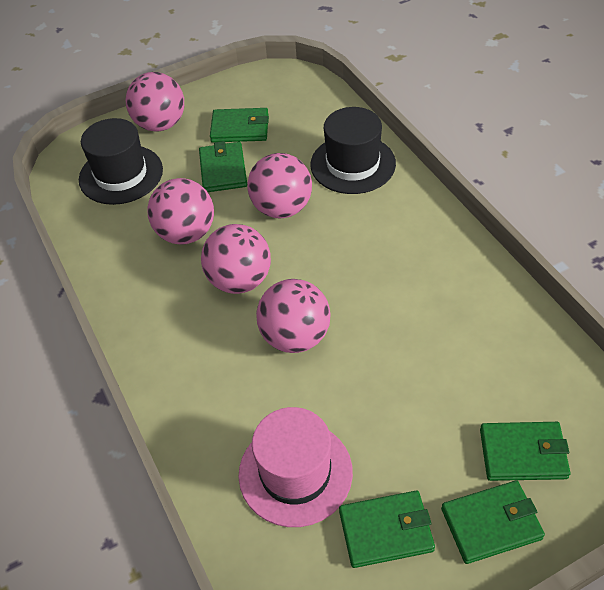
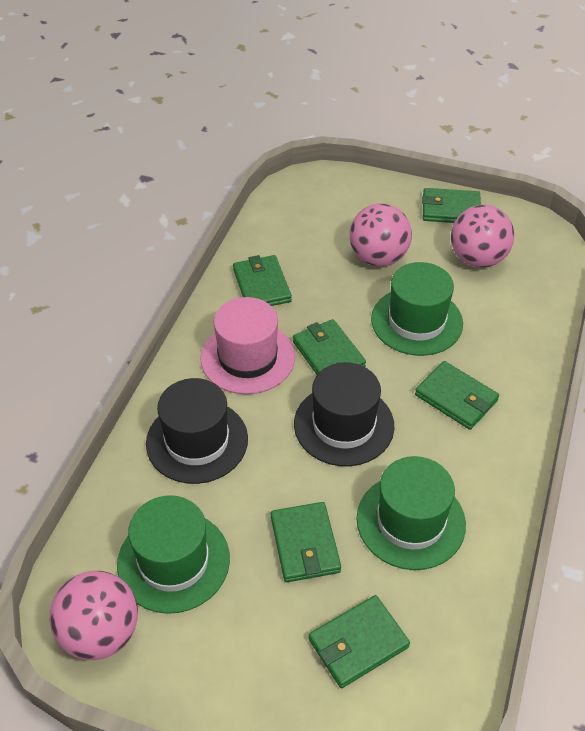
green hat: 0 -> 3
green wallet: 5 -> 6
pink ball: 5 -> 3

